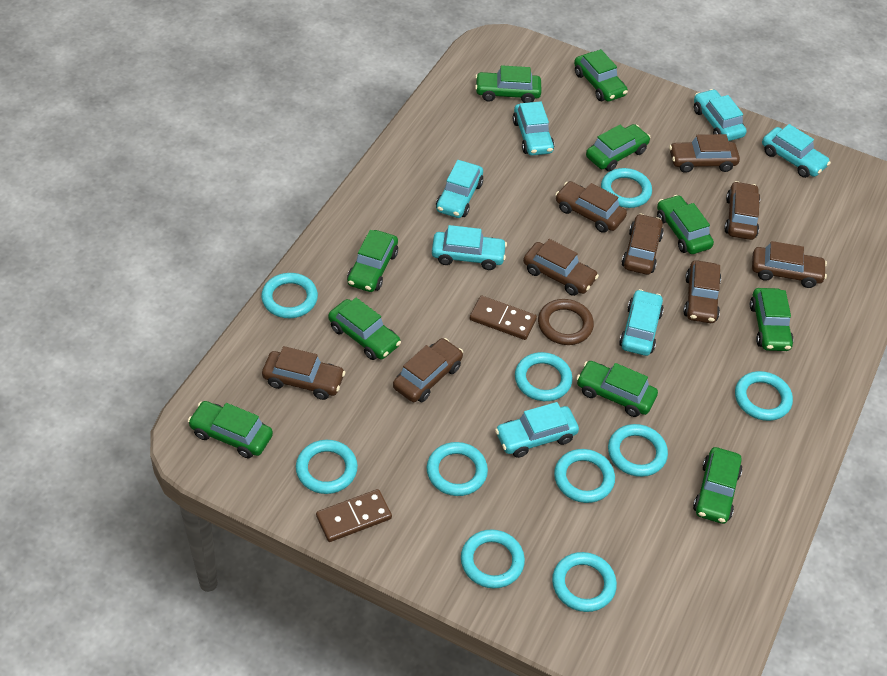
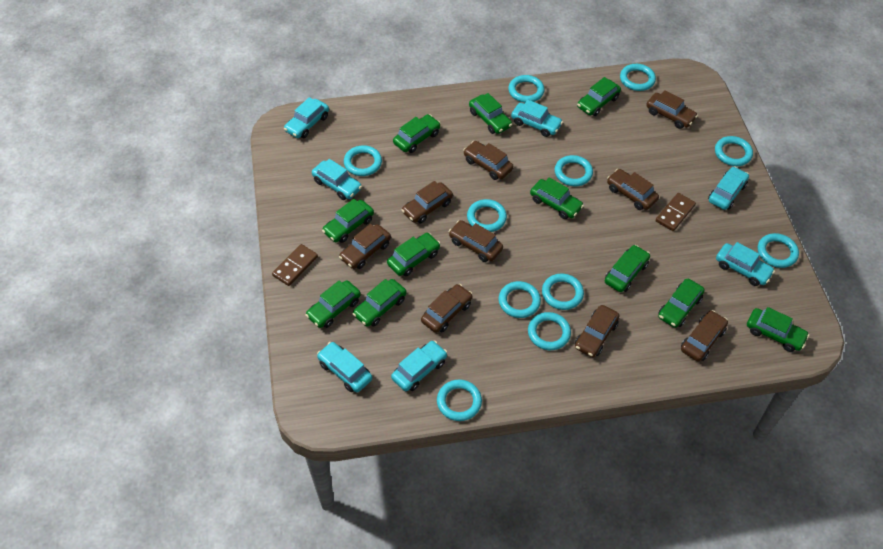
brown ring: 1 -> 0
green car: 10 -> 11
turquoise ring: 10 -> 11

